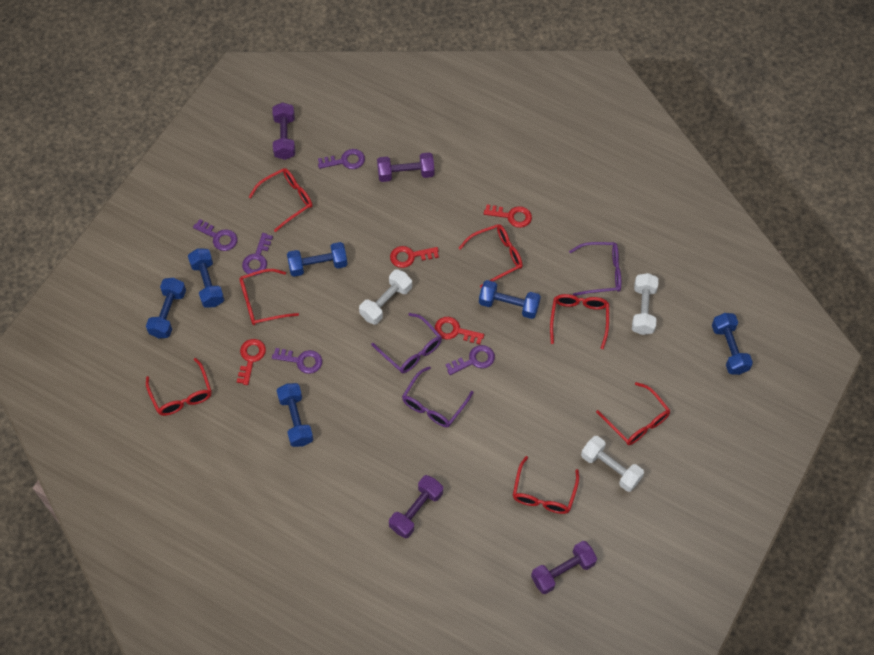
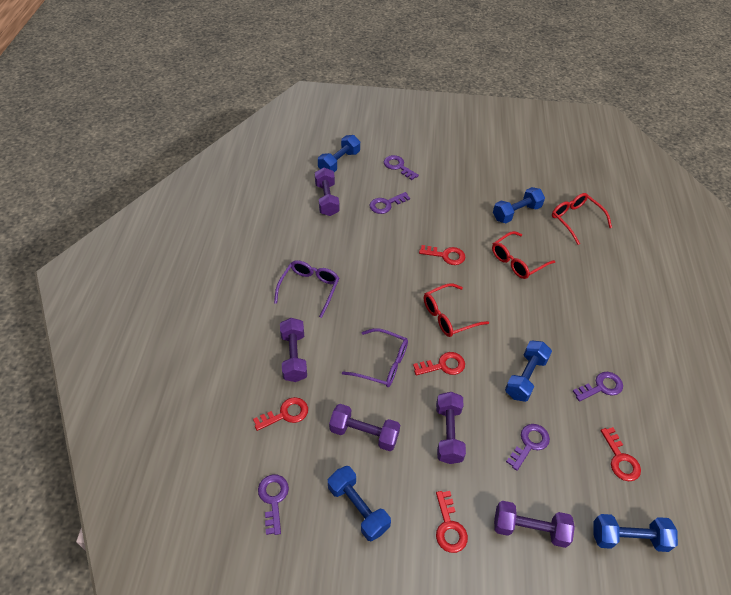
blue dumbbell: 6 -> 5
purple dumbbell: 4 -> 5
purple glasses: 3 -> 2
red glasses: 7 -> 3
red key: 4 -> 5
white dumbbell: 3 -> 0

